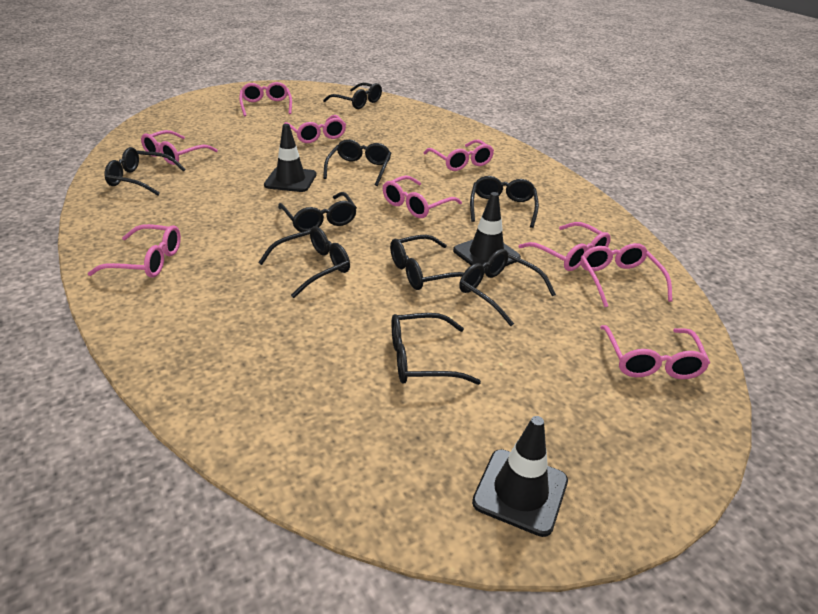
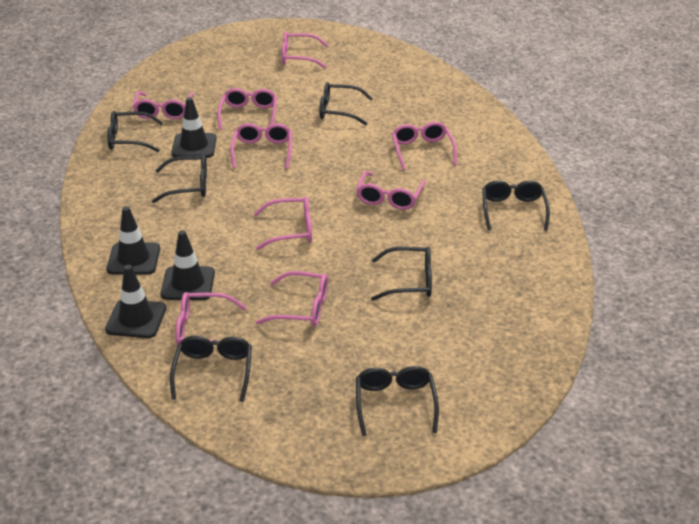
black glasses: 9 -> 7
black traffic cone: 3 -> 4

